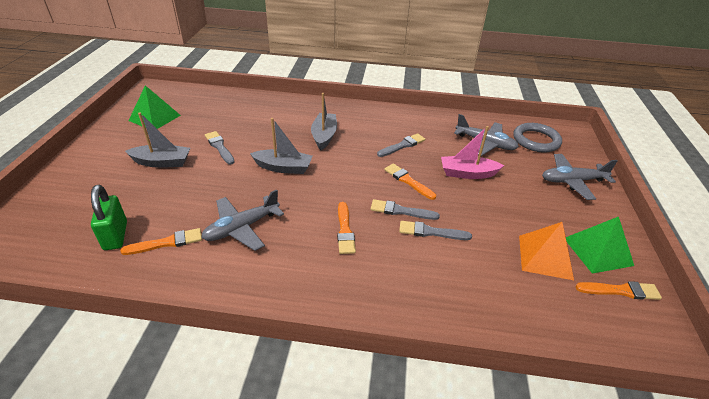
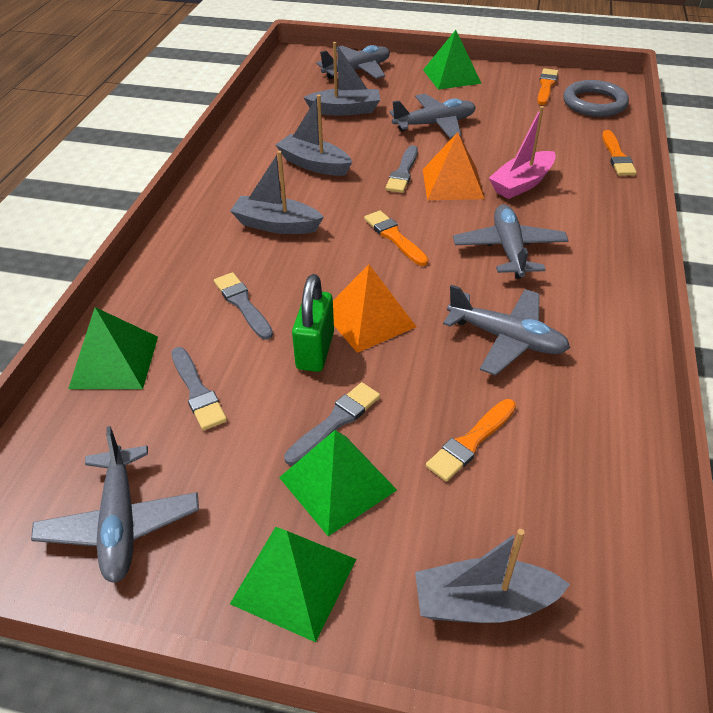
green pyramid: 2 -> 4
grey boat: 3 -> 4
grey plane: 3 -> 5
orange pyramid: 1 -> 2

